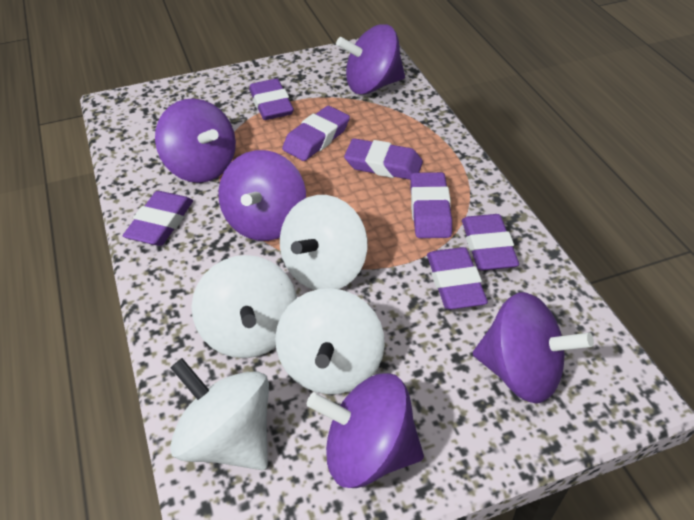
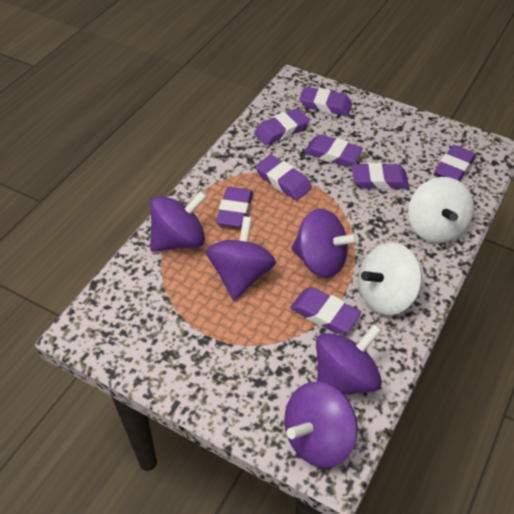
purple eraser: 7 -> 8
white spinning top: 4 -> 2

